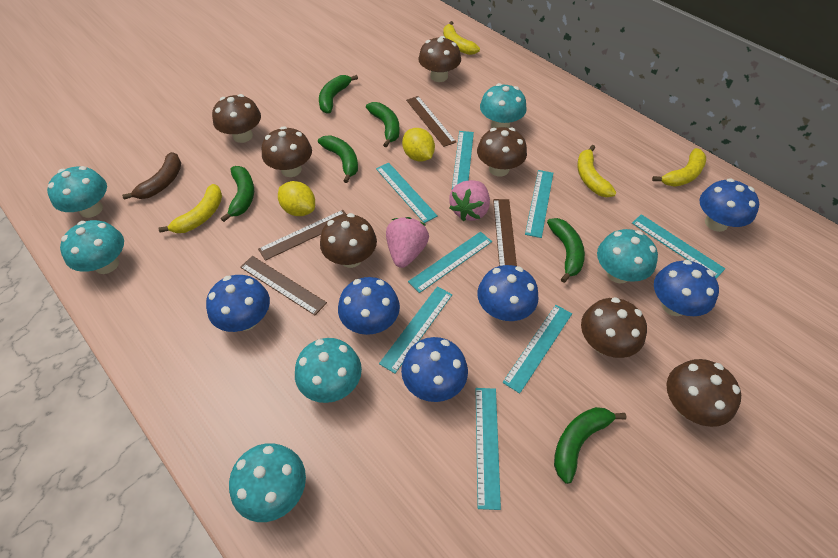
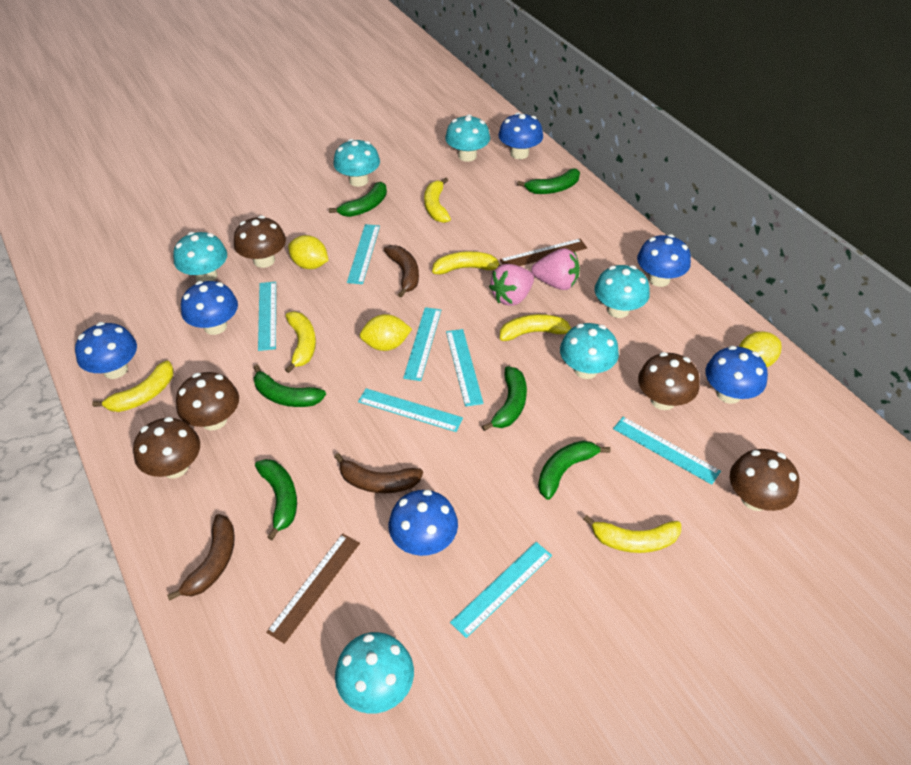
brown banana: 1 -> 3
brown mushroom: 7 -> 5
brown ruler: 4 -> 2
turquoise ruler: 8 -> 7
yellow banana: 4 -> 6
yellow lemon: 2 -> 3

